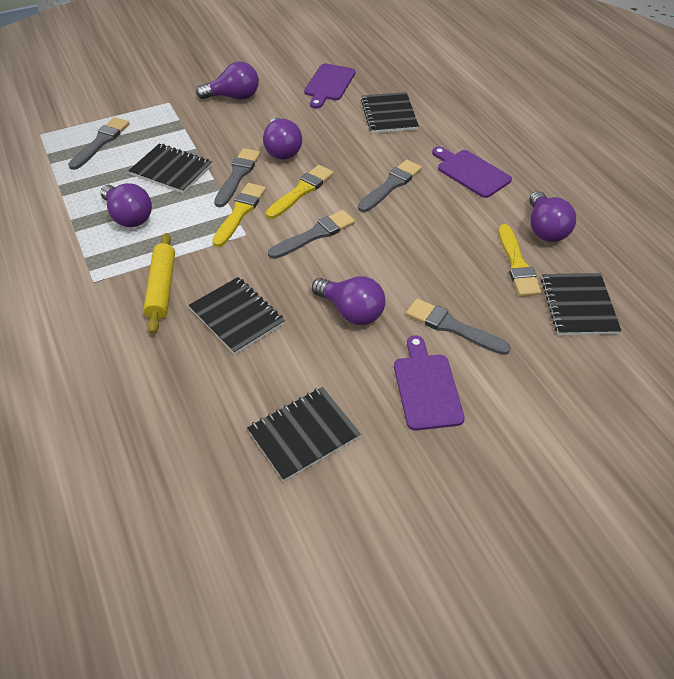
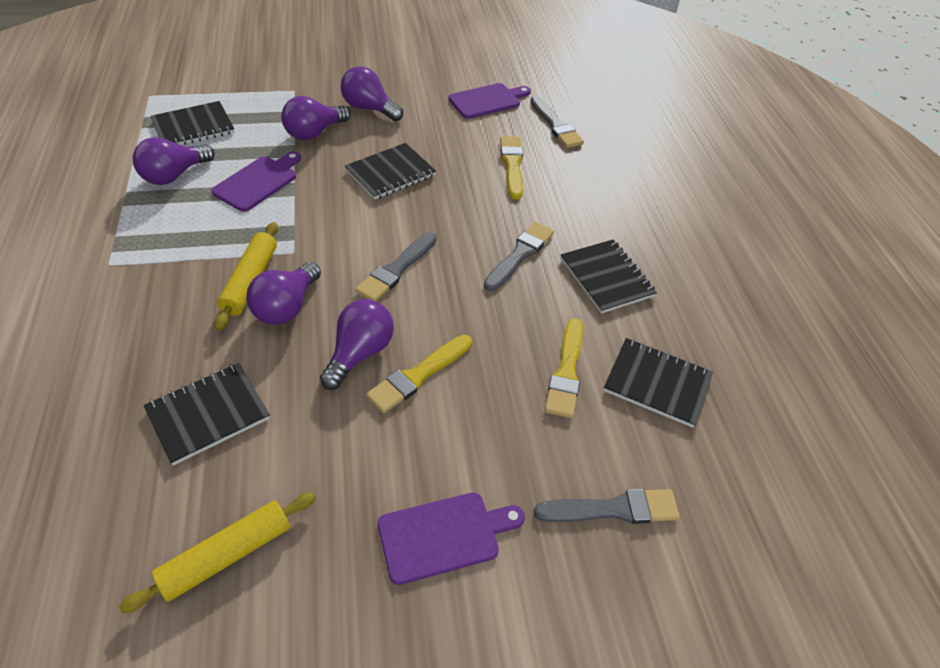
grey brush: 5 -> 4
yellow rolling pin: 1 -> 2

